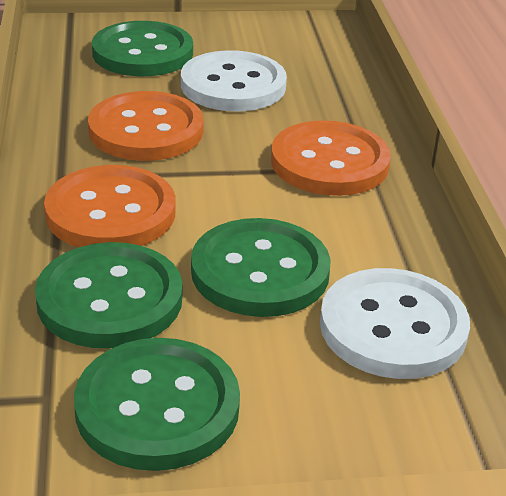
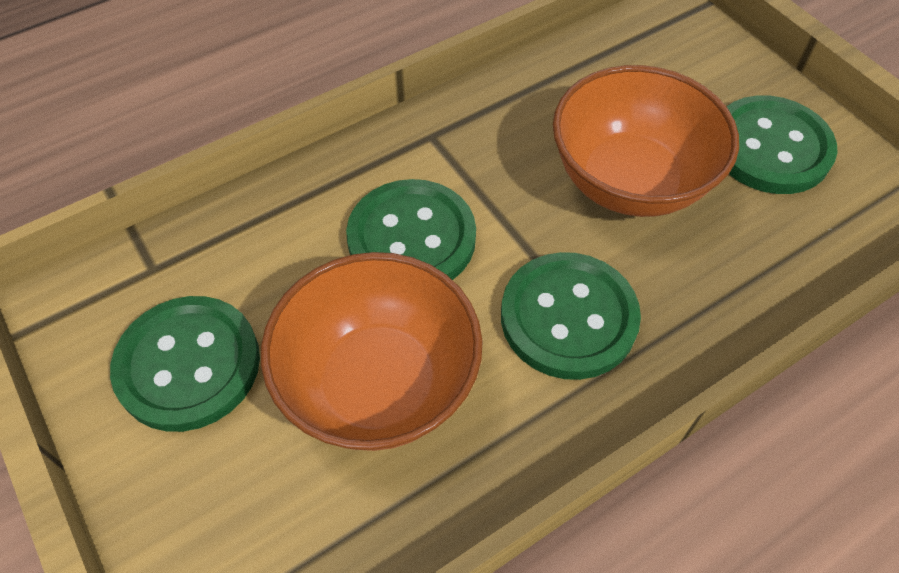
orange bowl: 0 -> 2
orange button: 3 -> 0
white button: 2 -> 0

